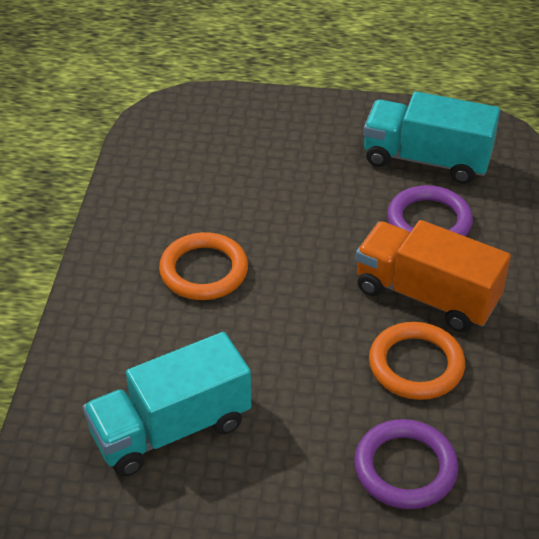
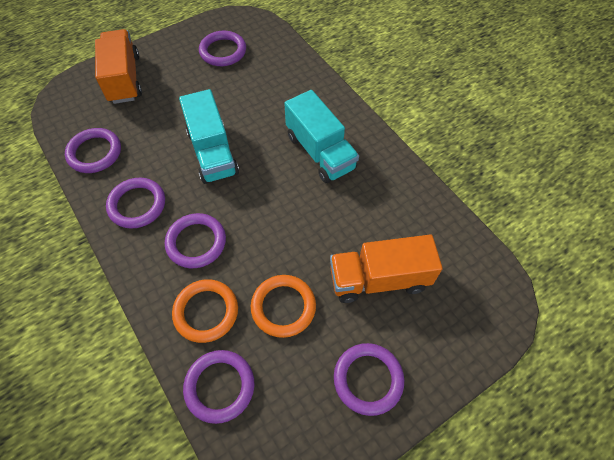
orange truck: 1 -> 2
purple ring: 2 -> 6

